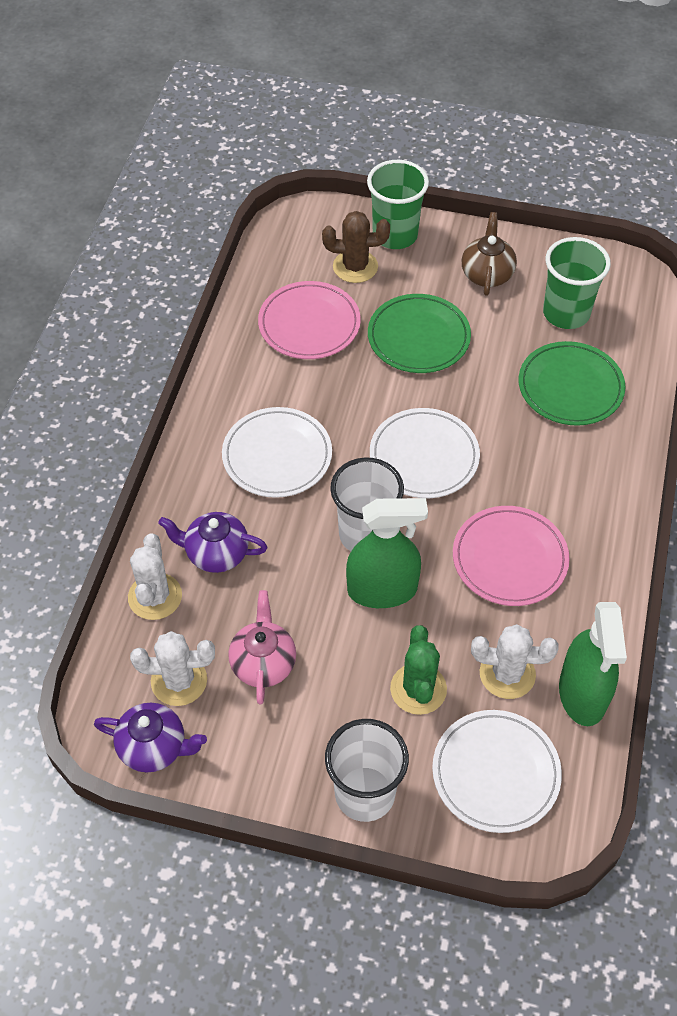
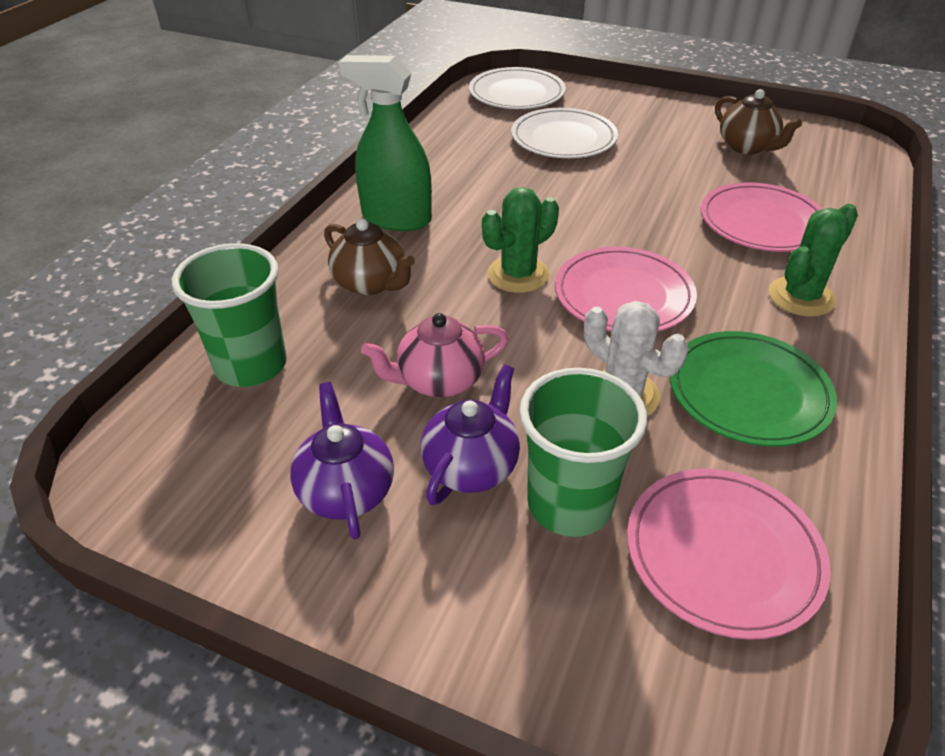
brown cactus: 1 -> 0
brown teapot: 1 -> 2
green cactus: 1 -> 2
green plate: 2 -> 1
green spray bottle: 2 -> 1
pink plate: 2 -> 3
white cactus: 3 -> 1
white cup: 2 -> 0
white plate: 3 -> 2

